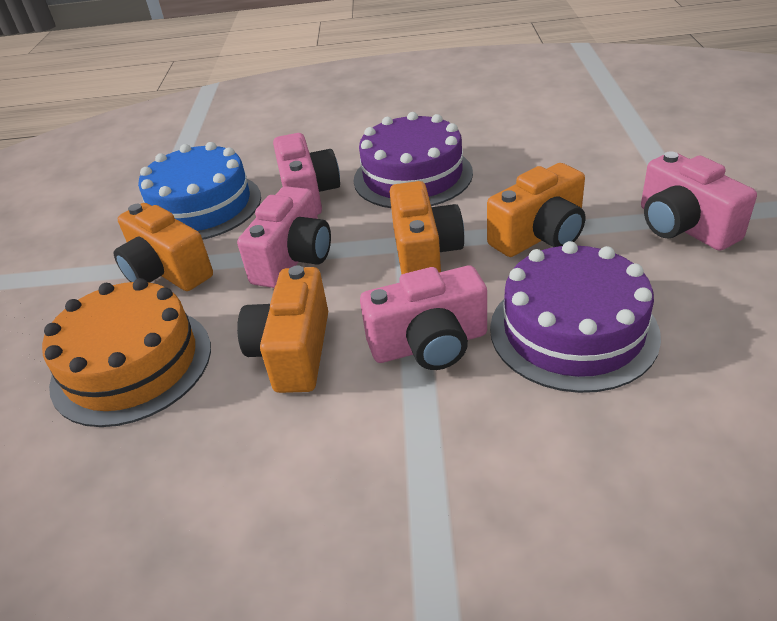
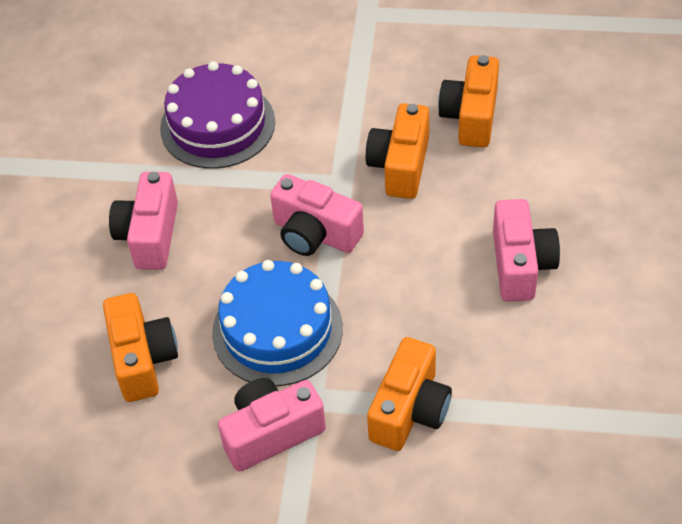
orange cake: 1 -> 0
purple cake: 2 -> 1

